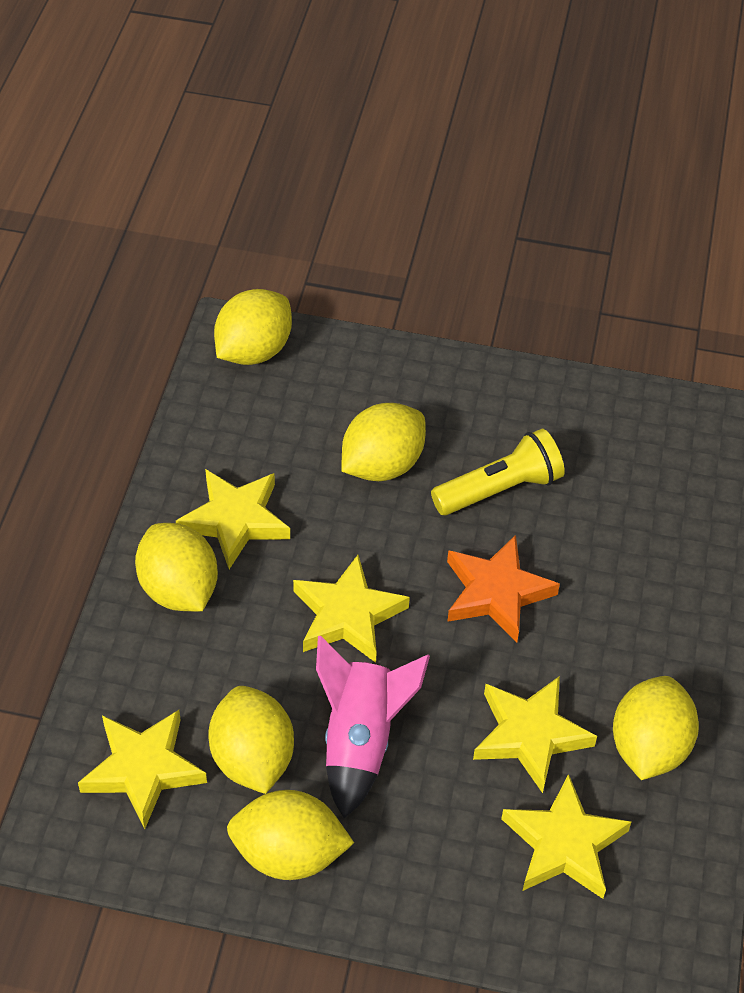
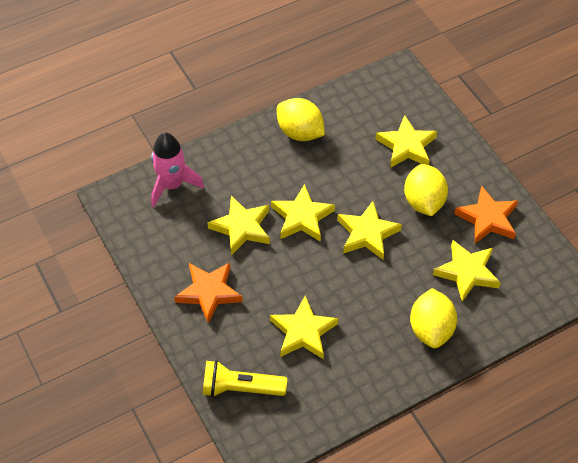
orange star: 1 -> 2
yellow lemon: 6 -> 3
yellow star: 5 -> 6

